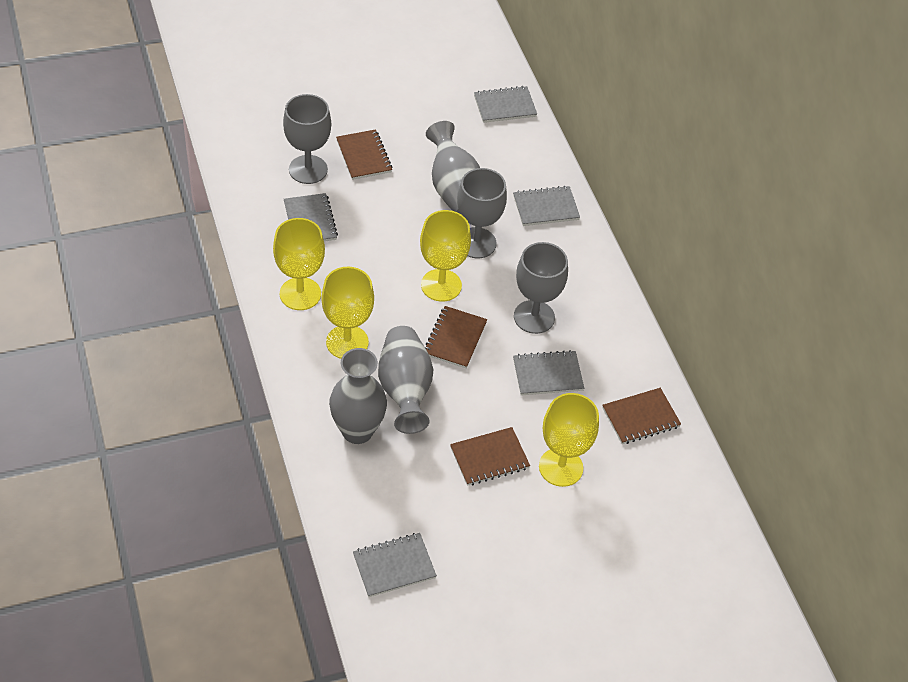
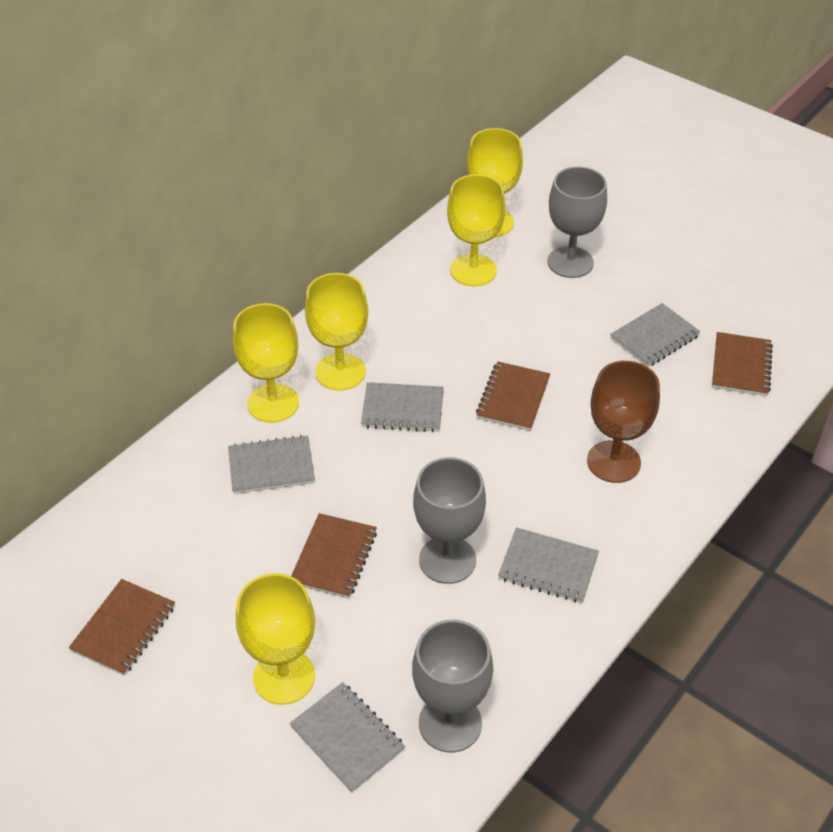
brown goblet: 0 -> 1
grey vase: 3 -> 0
yellow goblet: 4 -> 5

